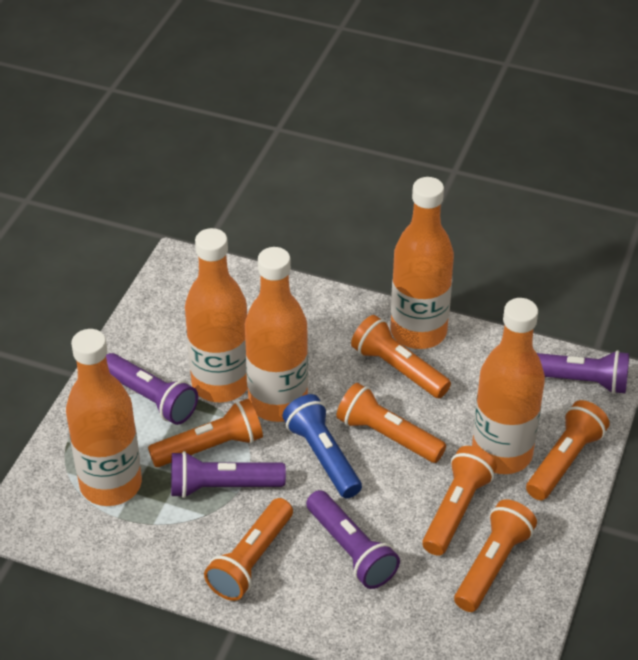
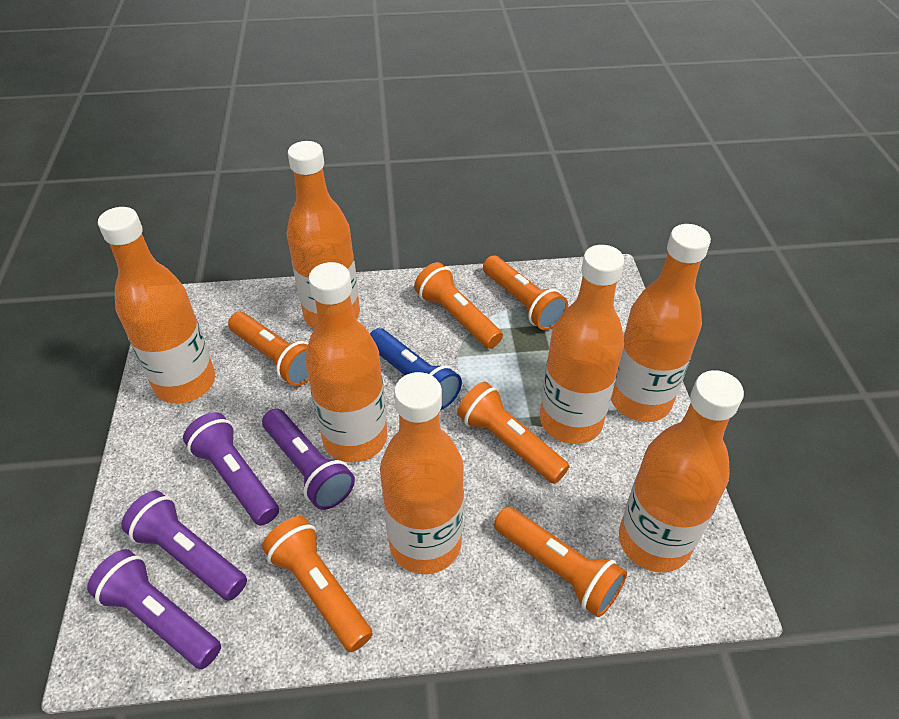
orange bottle: 5 -> 7
orange flashlight: 7 -> 6

